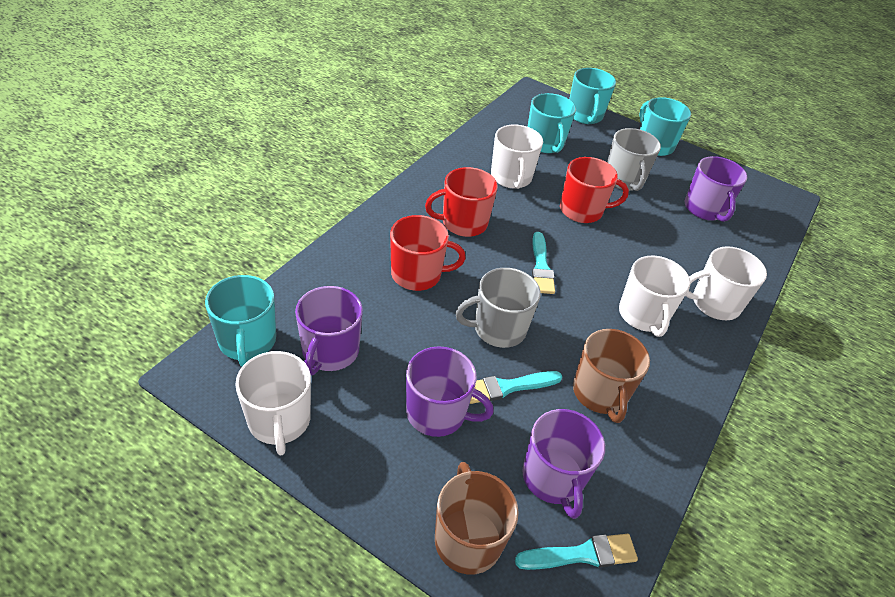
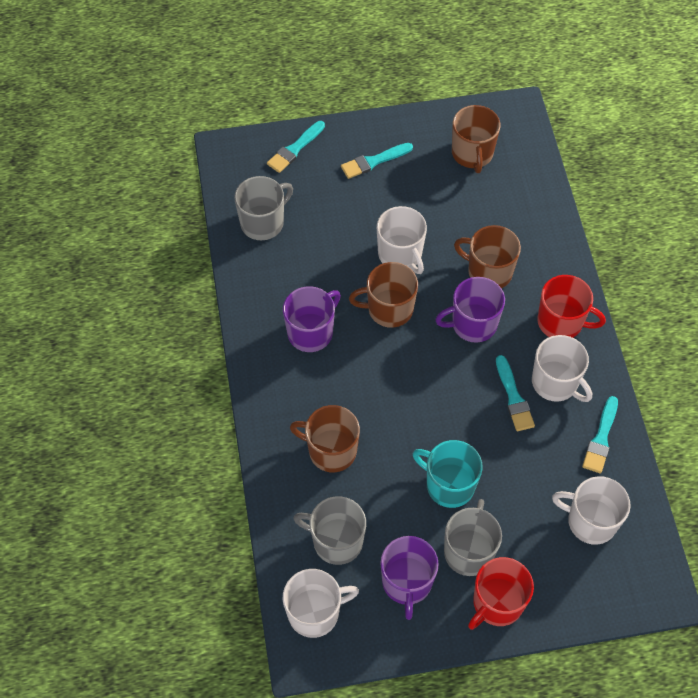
brown mug: 2 -> 4
grey mug: 2 -> 3
purple mug: 4 -> 3
red mug: 3 -> 2
turquoise brush: 3 -> 4
turquoise mug: 4 -> 1

